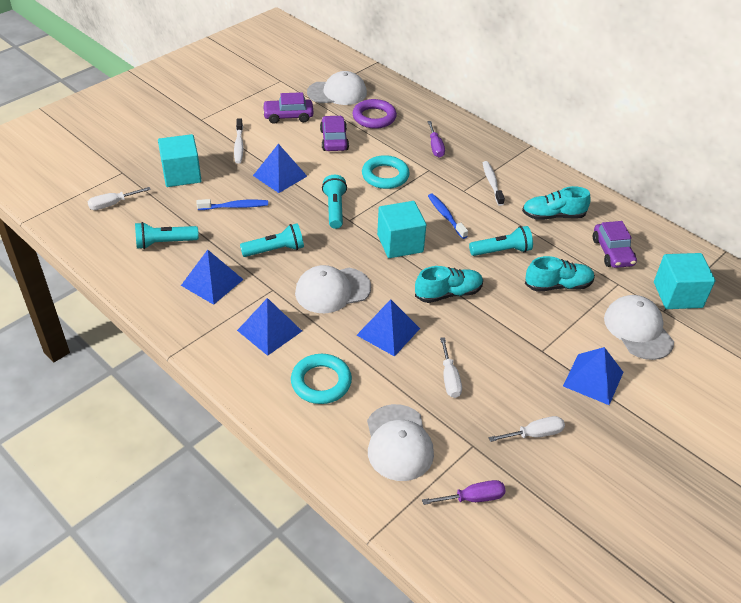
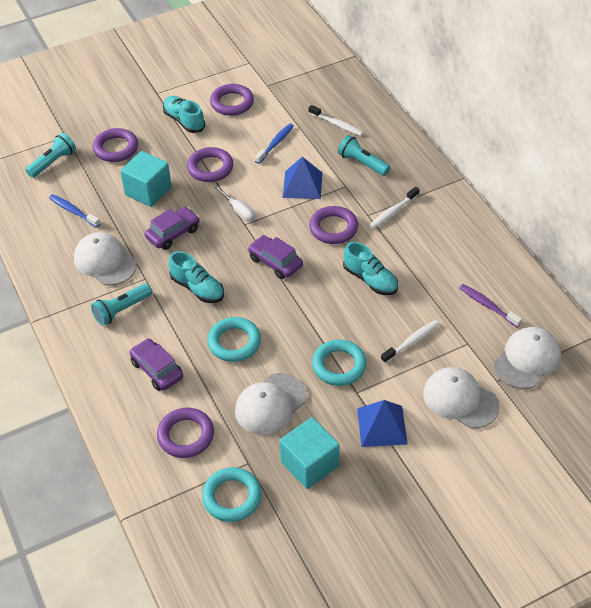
blue pyramid: 5 -> 2
purple ring: 1 -> 5
purple screwdriver: 2 -> 0
purple toothbrush: 0 -> 1
turquoise cube: 3 -> 2
turquoise flashlight: 4 -> 3
turquoise ring: 2 -> 3
white screwdriver: 3 -> 1
white toothbrush: 2 -> 3

